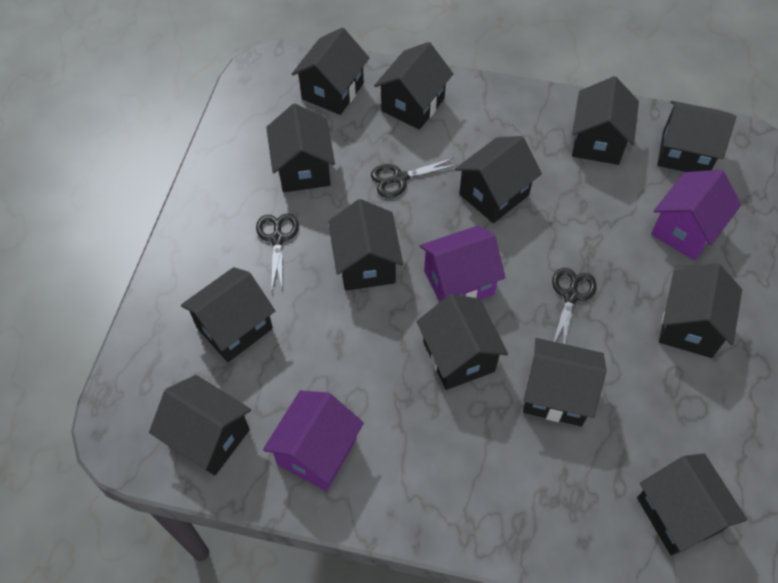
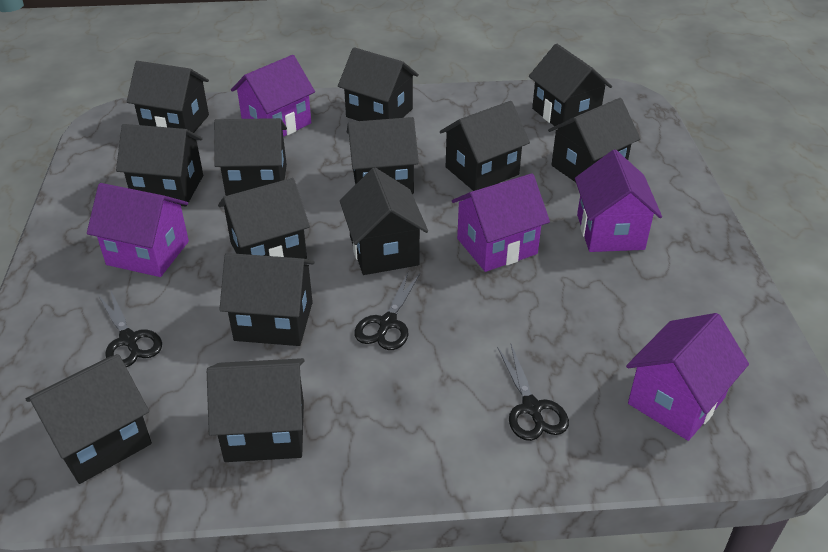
purple house: 3 -> 5

